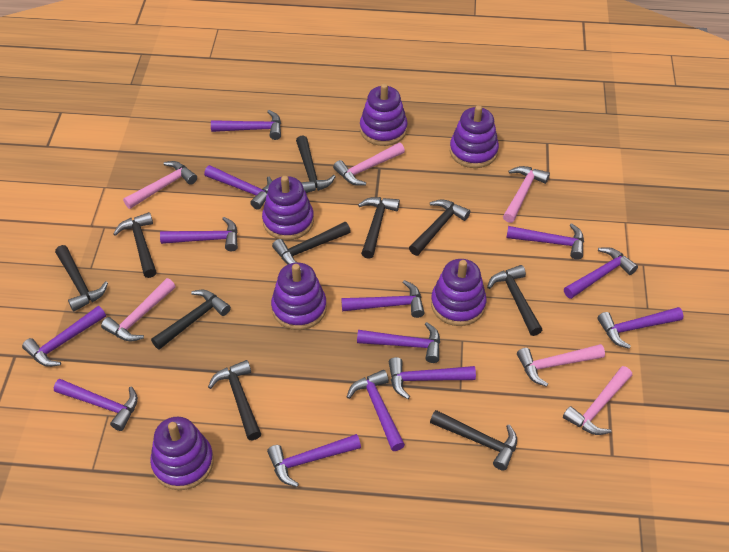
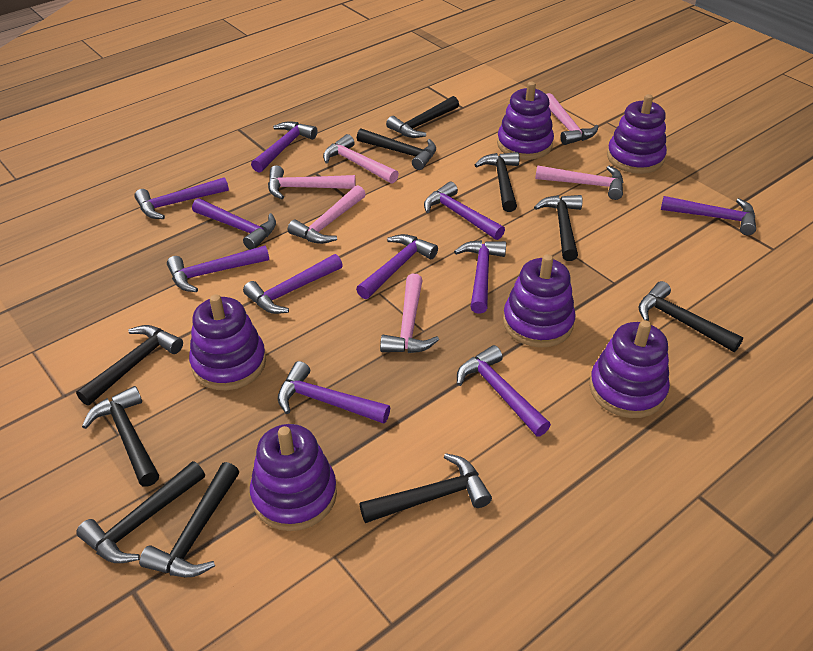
purple hammer: 13 -> 11

